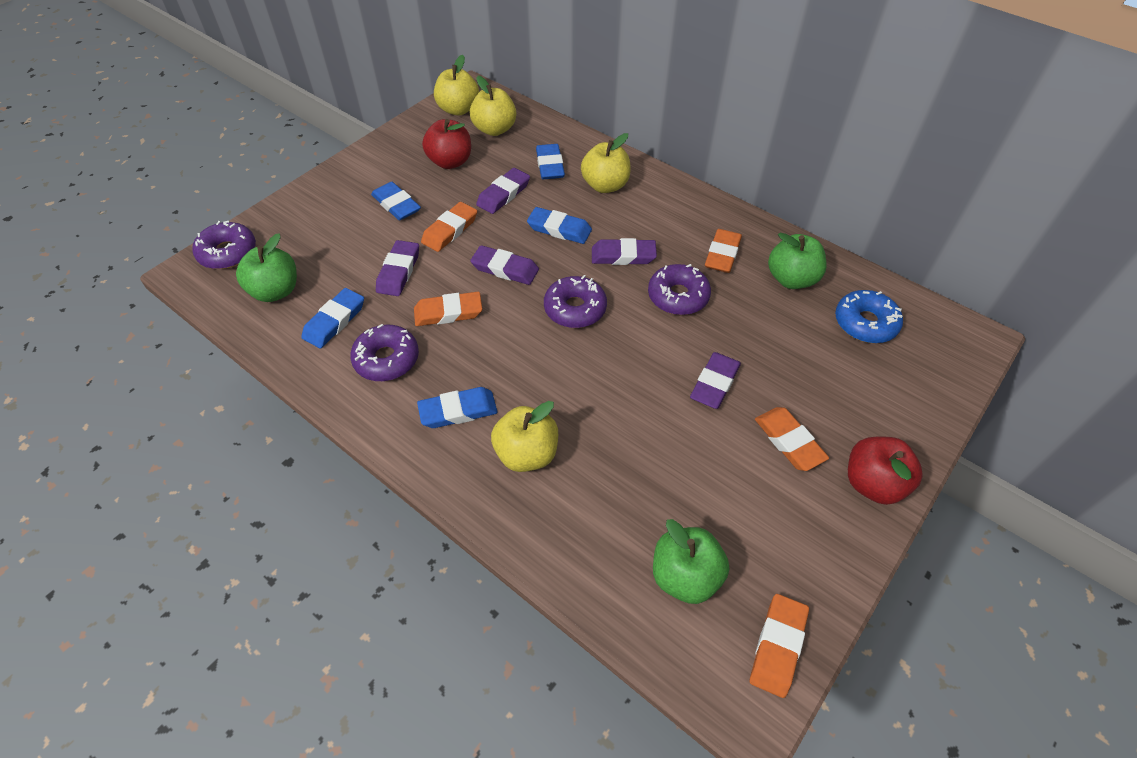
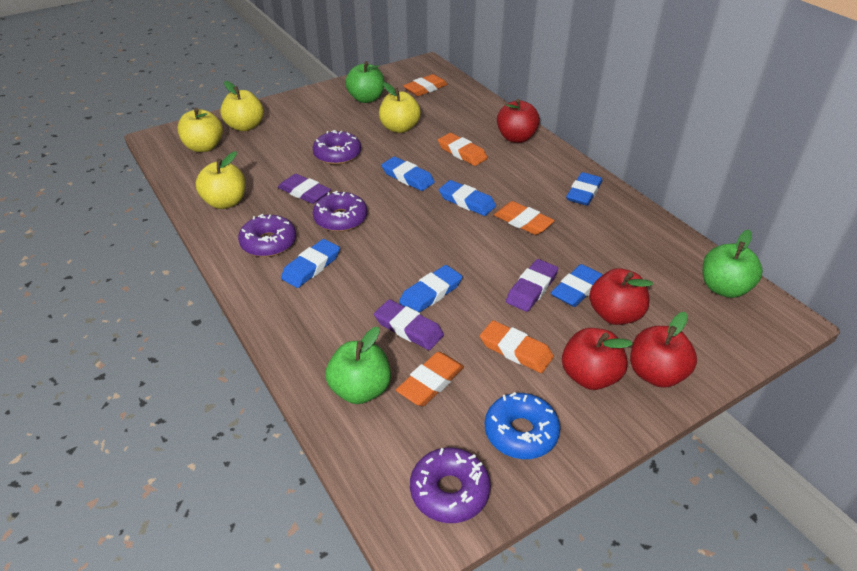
blue eraser: 5 -> 6
purple eraser: 5 -> 3
red apple: 2 -> 4

